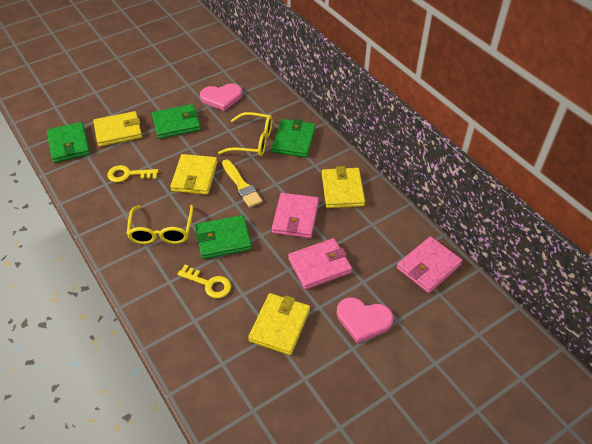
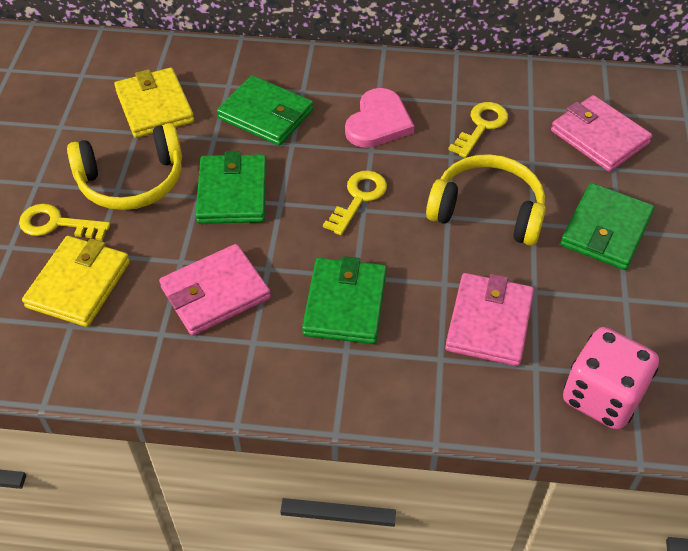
pink dice: 0 -> 1
pink heart: 2 -> 1
yellow brush: 1 -> 0
yellow glasses: 2 -> 0
yellow headphones: 0 -> 2
yellow key: 2 -> 3
yellow wallet: 4 -> 2

